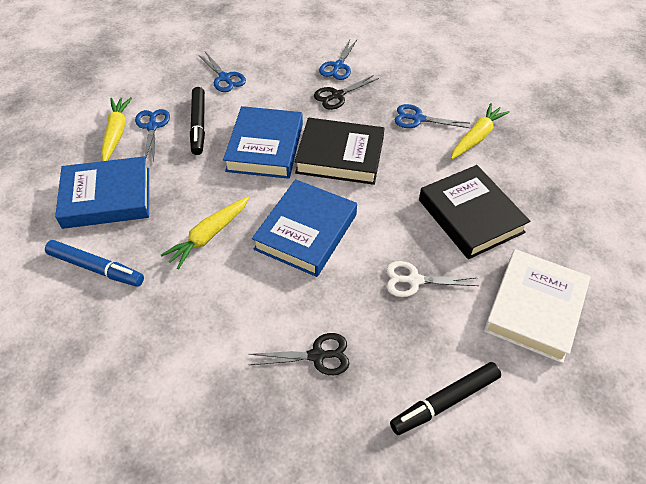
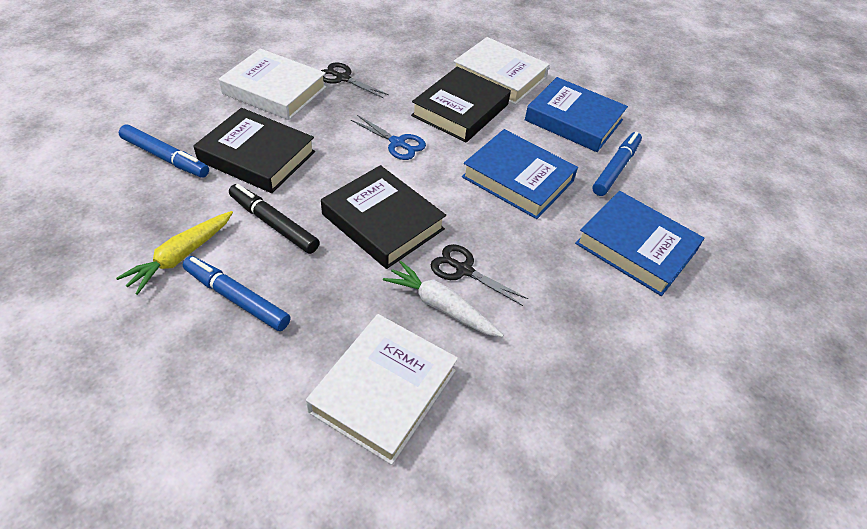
black book: 2 -> 3
black marker: 2 -> 1
blue marker: 1 -> 3
blue scissors: 4 -> 1
white book: 1 -> 3
white carrot: 0 -> 1
white scissors: 1 -> 0
yellow carrot: 3 -> 1

